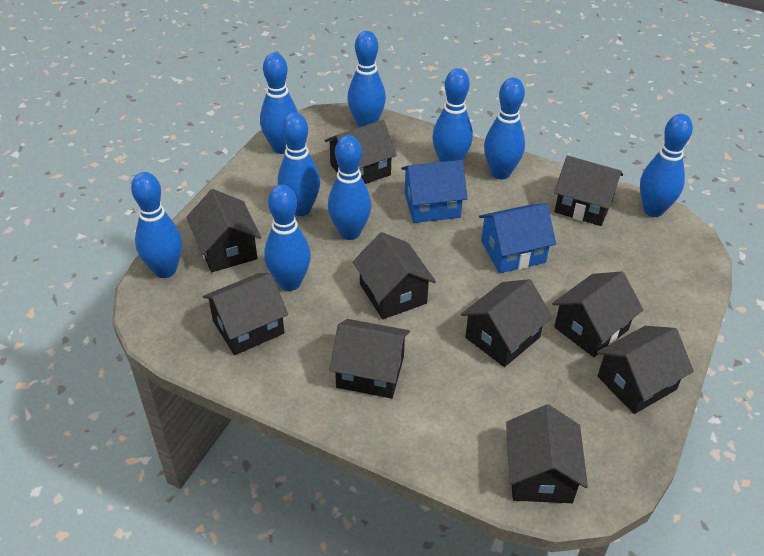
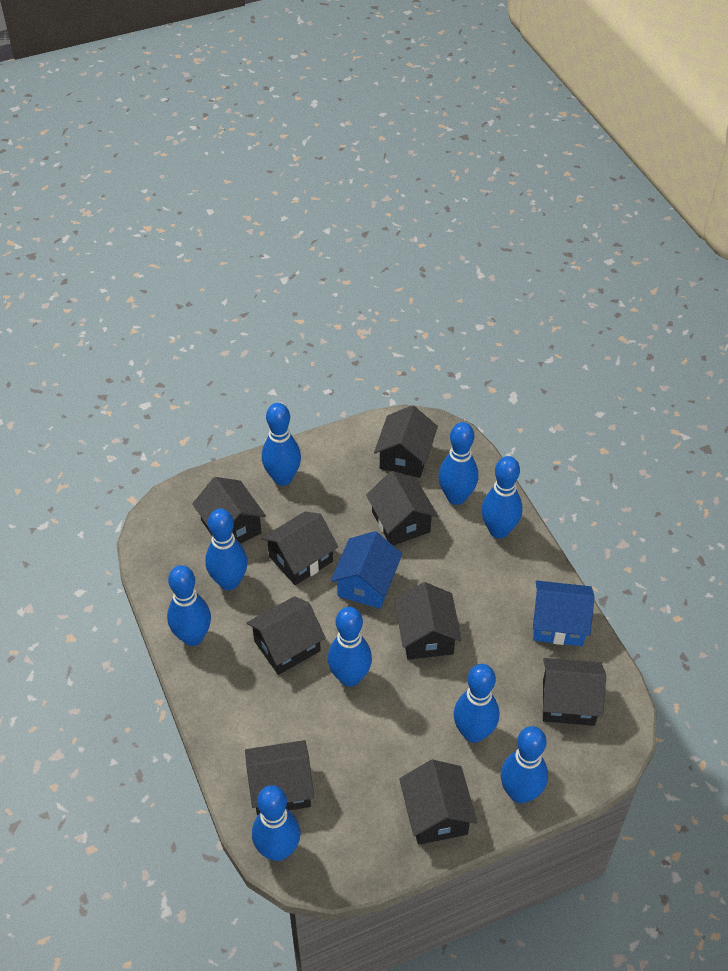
black house: 10 -> 9

